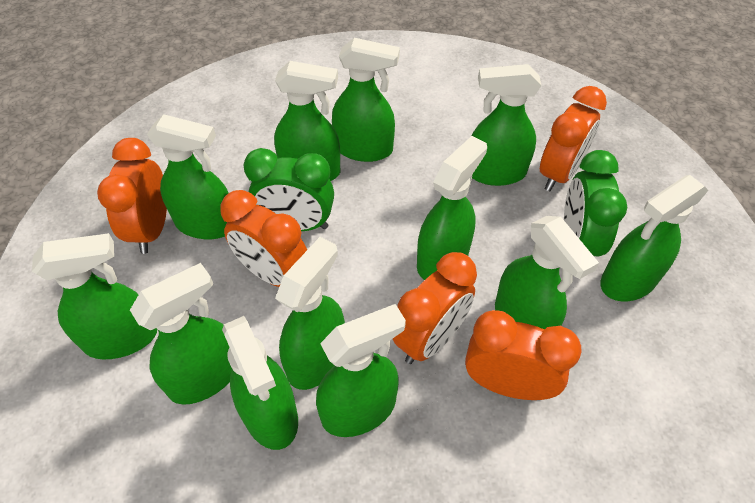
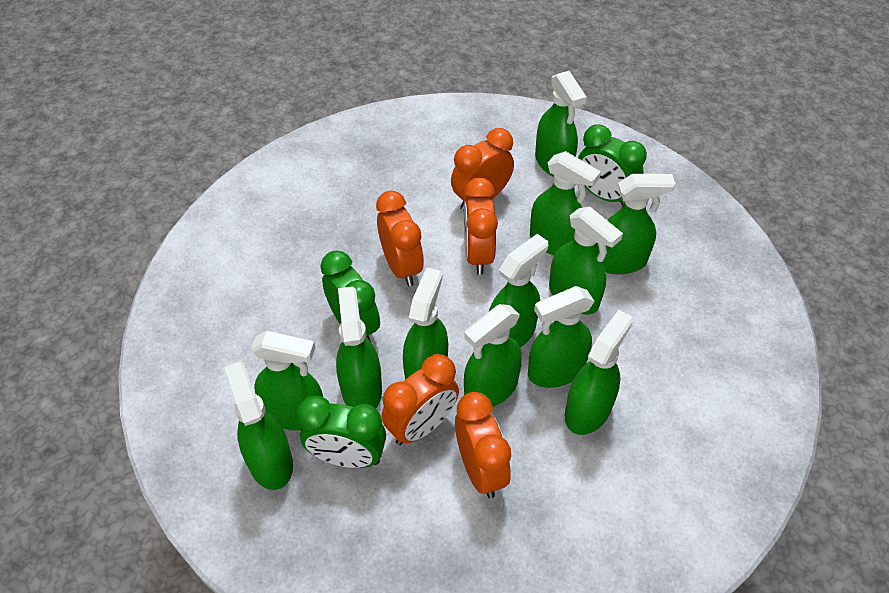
green clock: 2 -> 3

